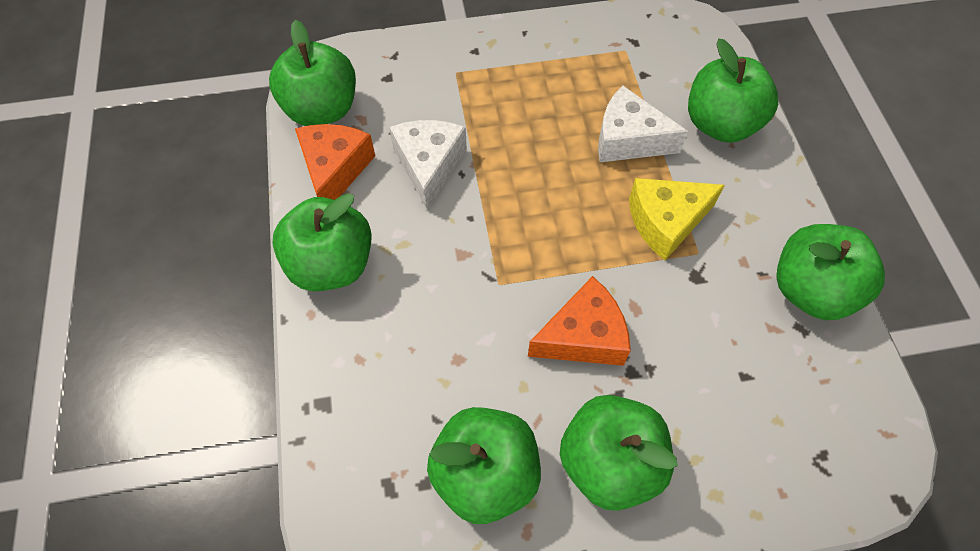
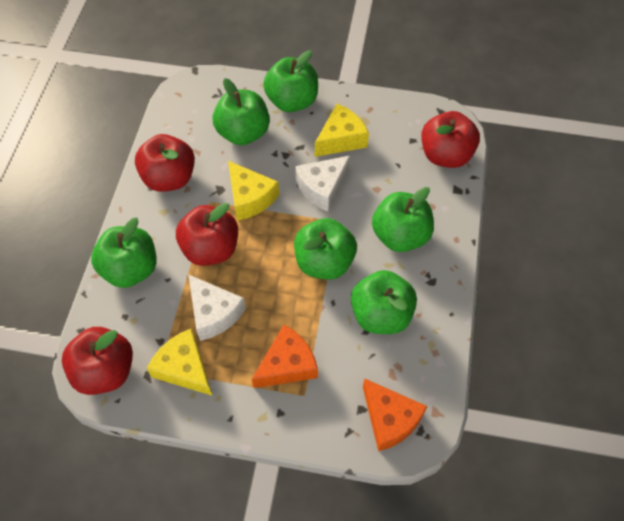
red apple: 0 -> 4
yellow cheese: 1 -> 3

